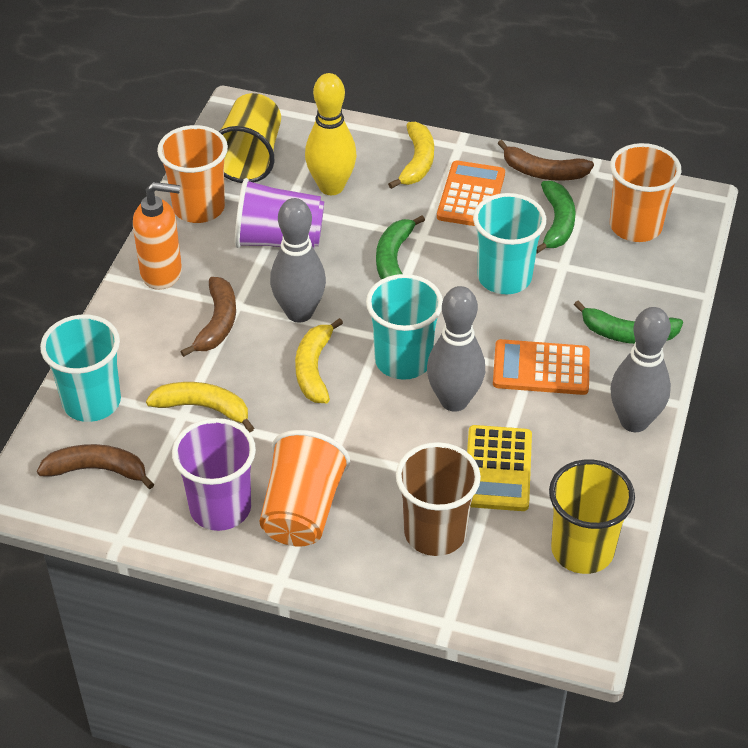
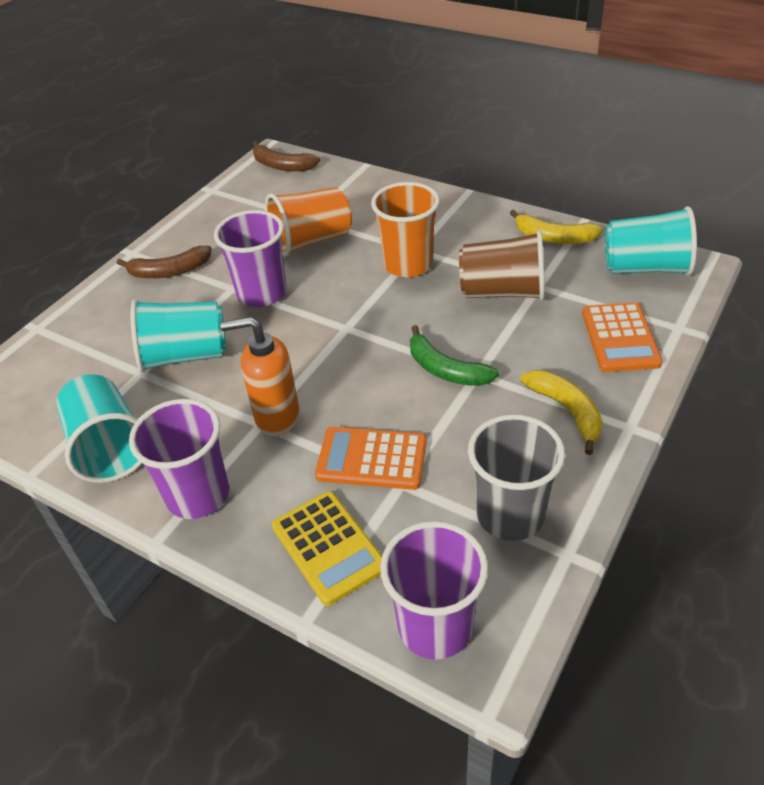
brown banana: 3 -> 2
green banana: 3 -> 1
grey bowling pin: 3 -> 0
grey cup: 0 -> 1
orange cup: 3 -> 2
purple cup: 2 -> 3
yellow banana: 3 -> 2
yellow bowling pin: 1 -> 0
yellow cup: 2 -> 0

